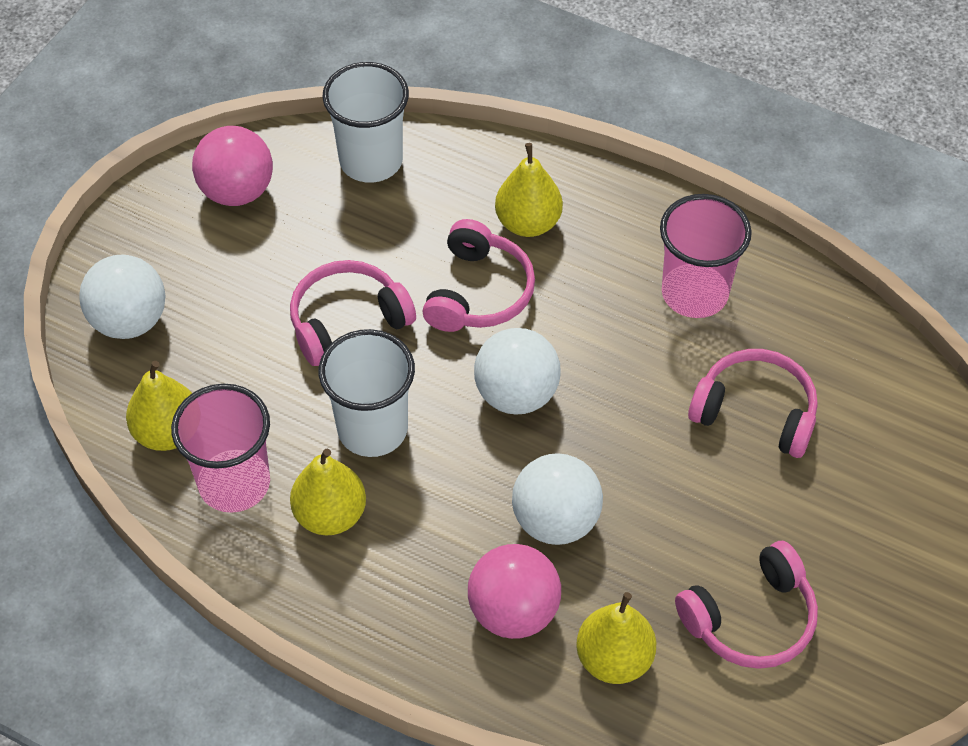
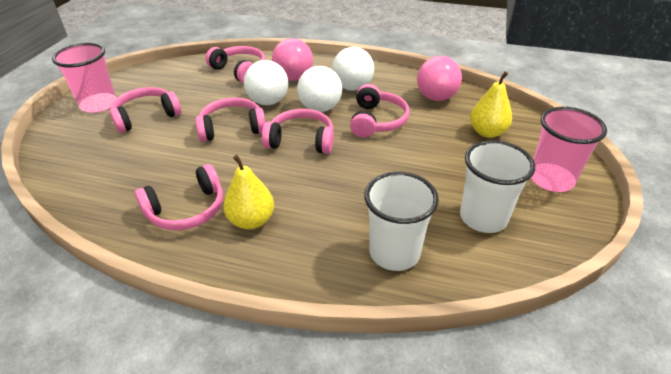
pink headphones: 4 -> 6
yellow pear: 4 -> 2

